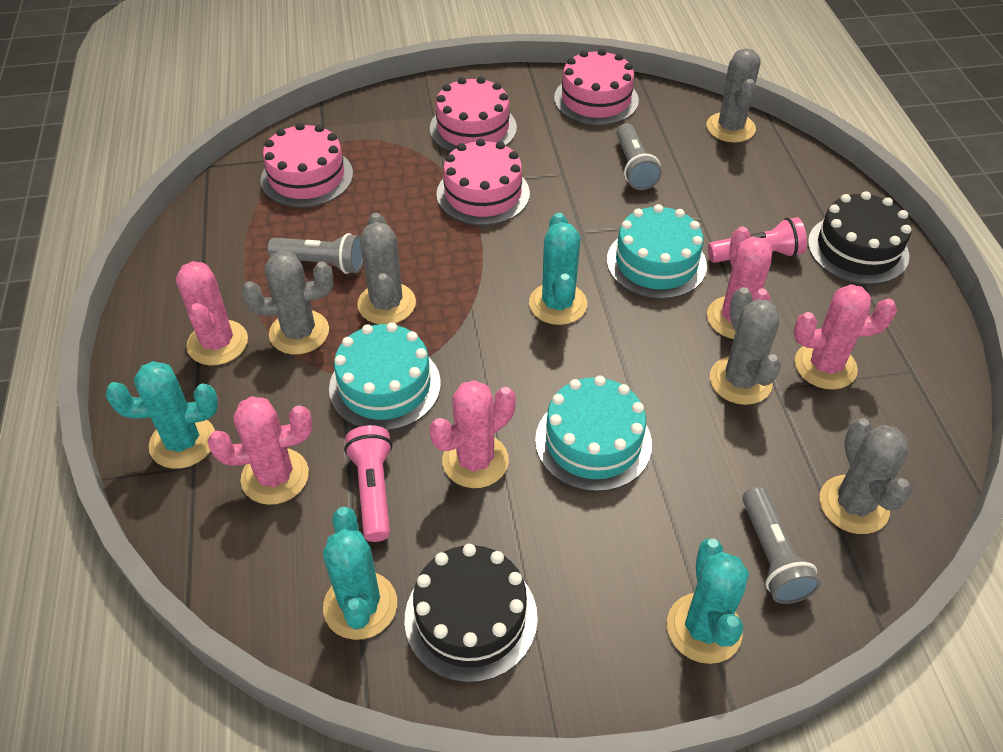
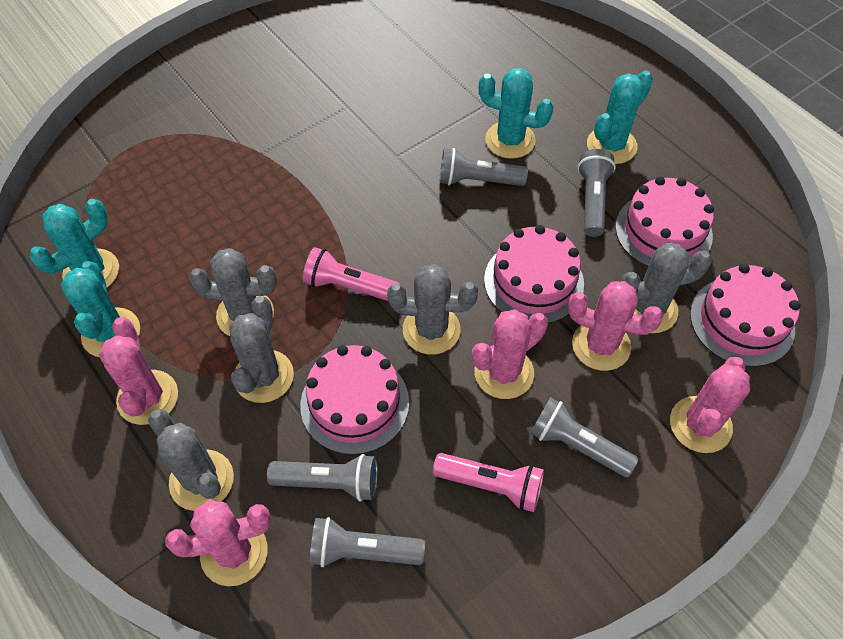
black cake: 2 -> 0
grey flashlight: 3 -> 5
turquoise cake: 3 -> 0

